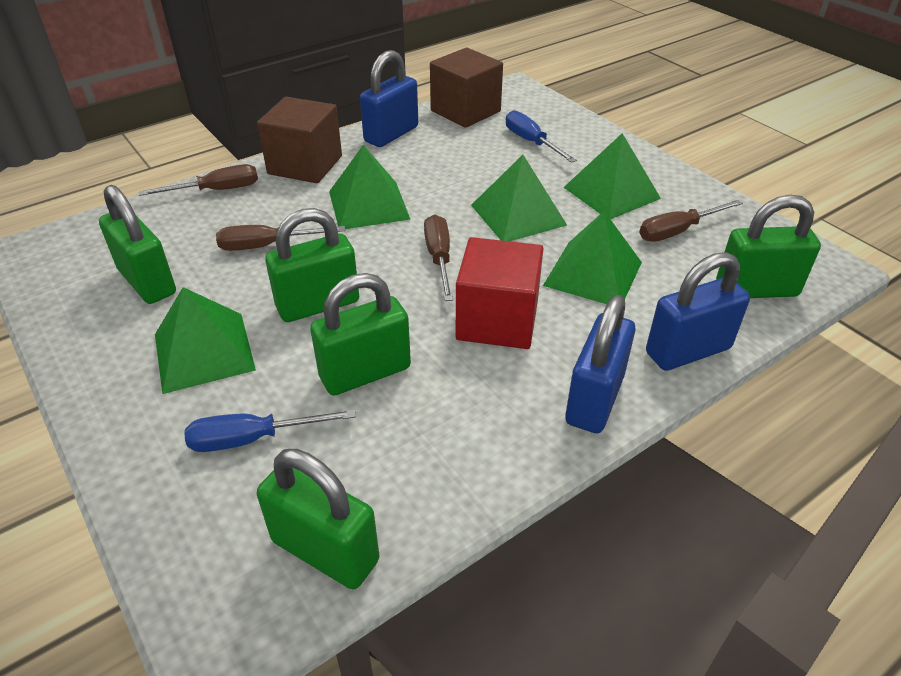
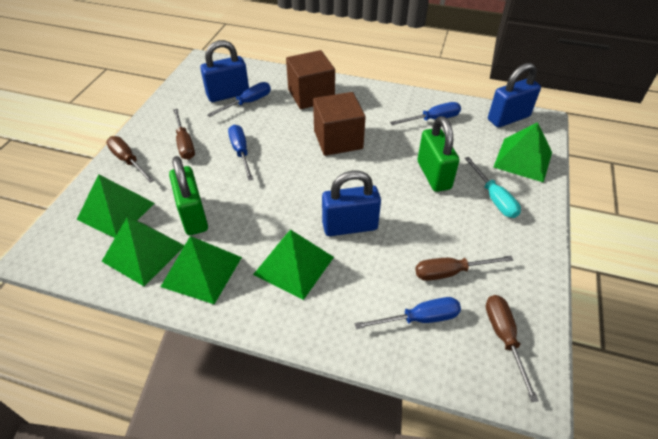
blue screwdriver: 2 -> 4
green padlock: 5 -> 2
red cube: 1 -> 0
turquoise screwdriver: 0 -> 1

